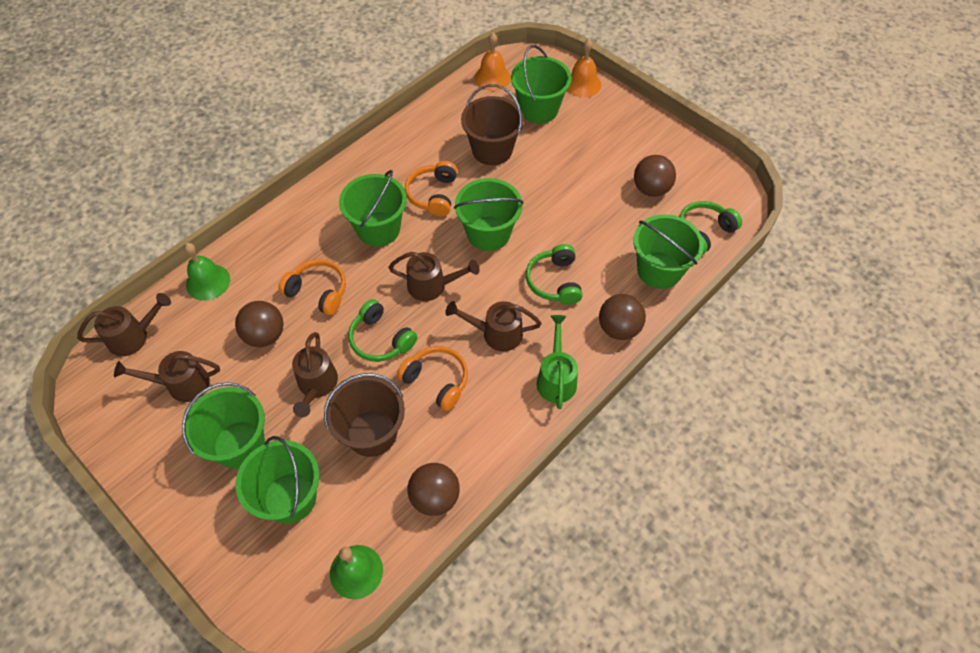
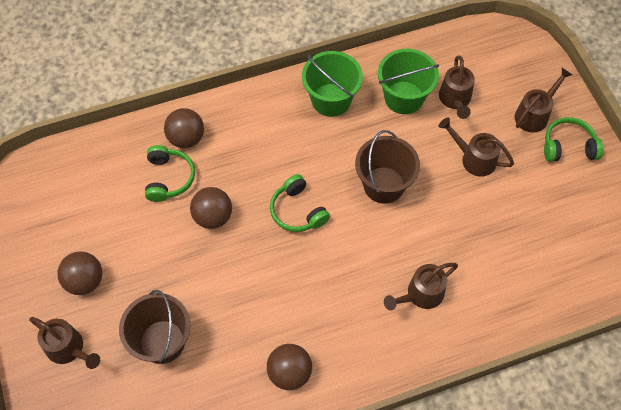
green bell: 2 -> 0
green bucket: 6 -> 2
green watering can: 1 -> 0
orange bell: 2 -> 0
orange headphones: 3 -> 0

